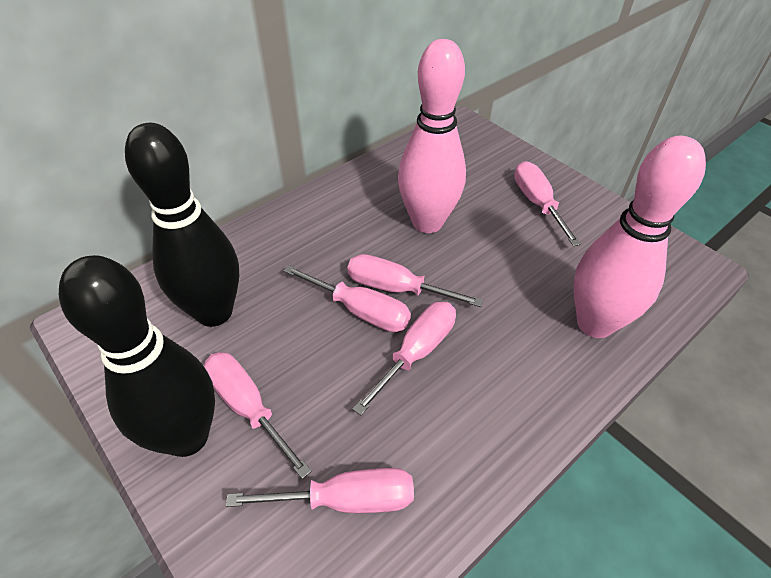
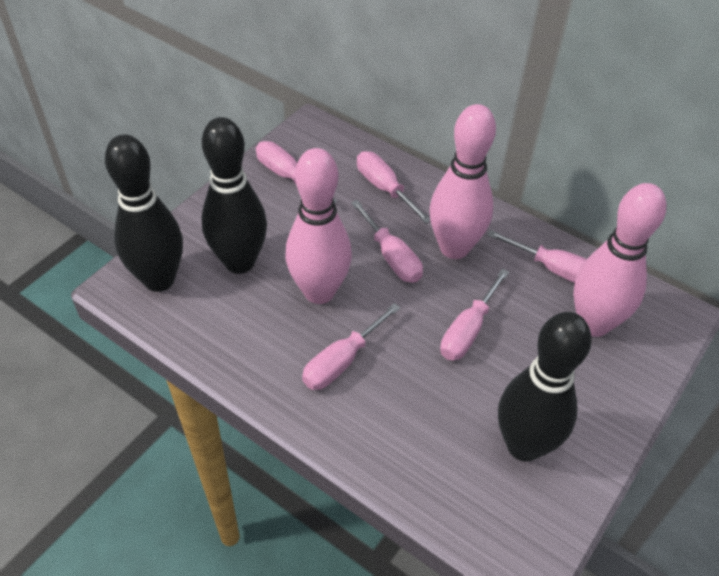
black bowling pin: 2 -> 3
pink bowling pin: 2 -> 3

